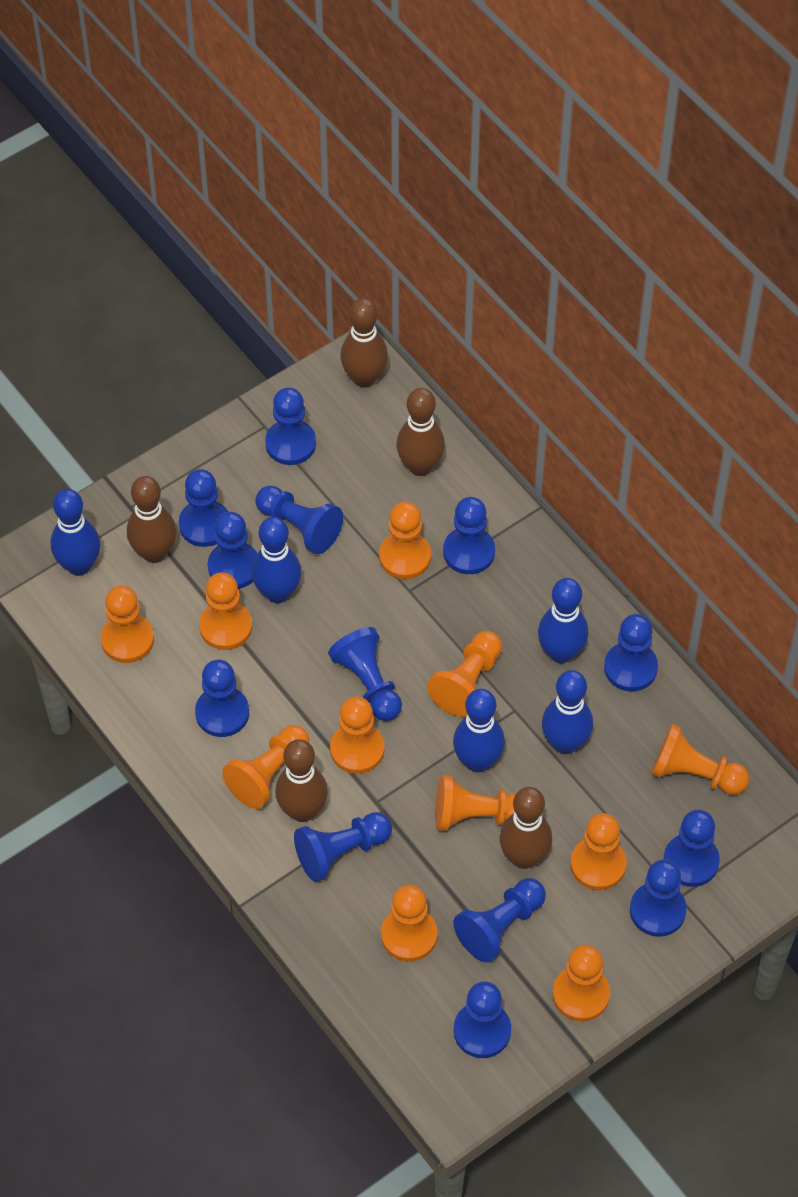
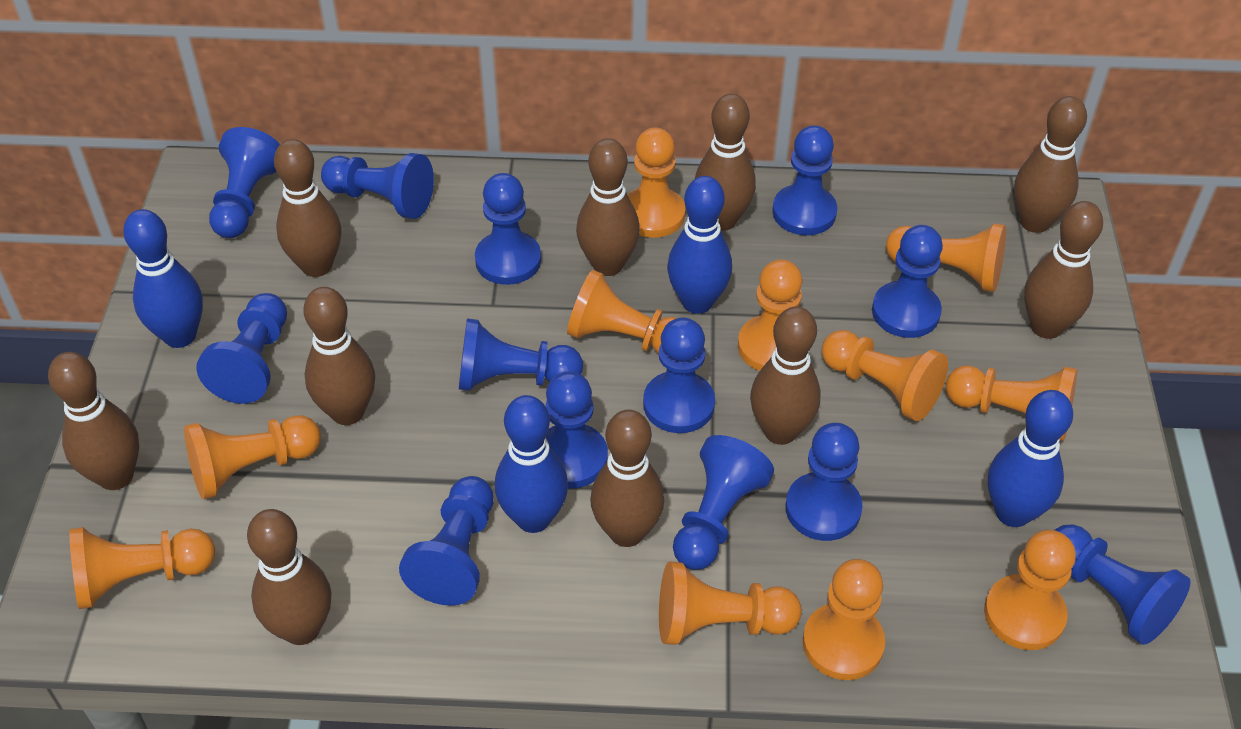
blue bowling pin: 5 -> 4
brown bowling pin: 5 -> 10

